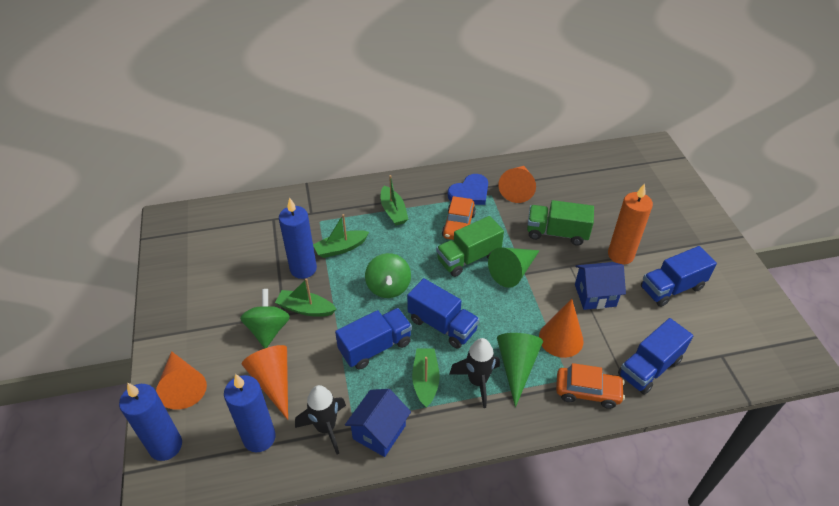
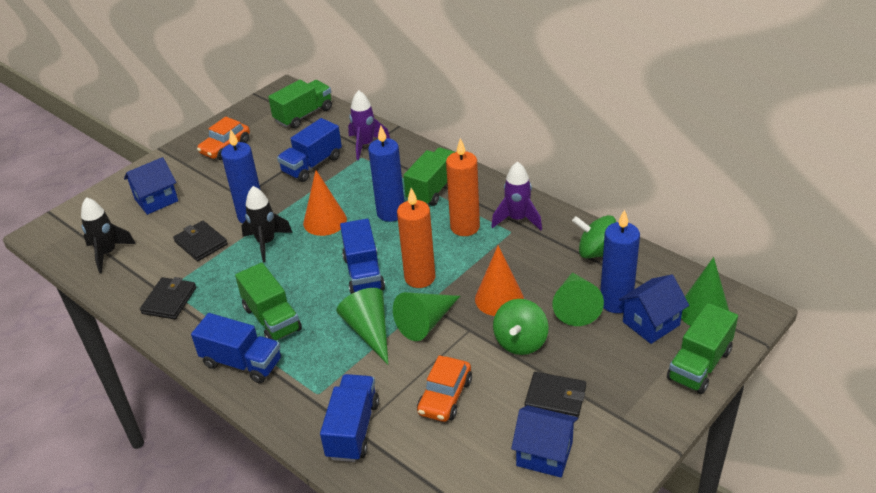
black wallet: 0 -> 3
blue heart: 1 -> 0
blue house: 2 -> 3
green boat: 4 -> 0
green cone: 2 -> 4
green truck: 2 -> 4
orange candle: 1 -> 2
orange cone: 4 -> 2
purple rocket: 0 -> 2

